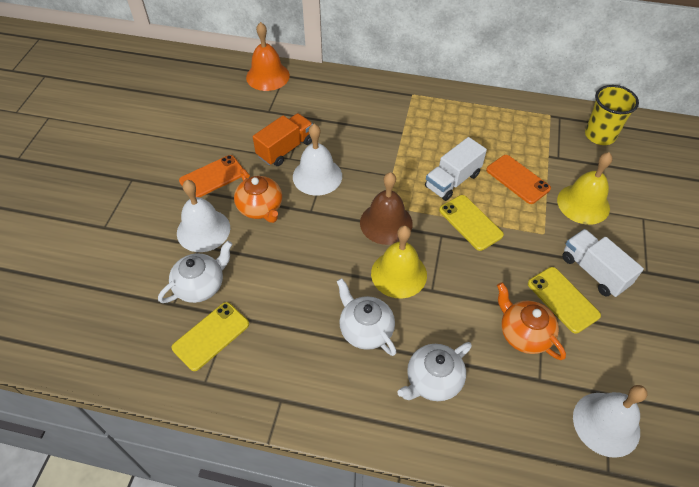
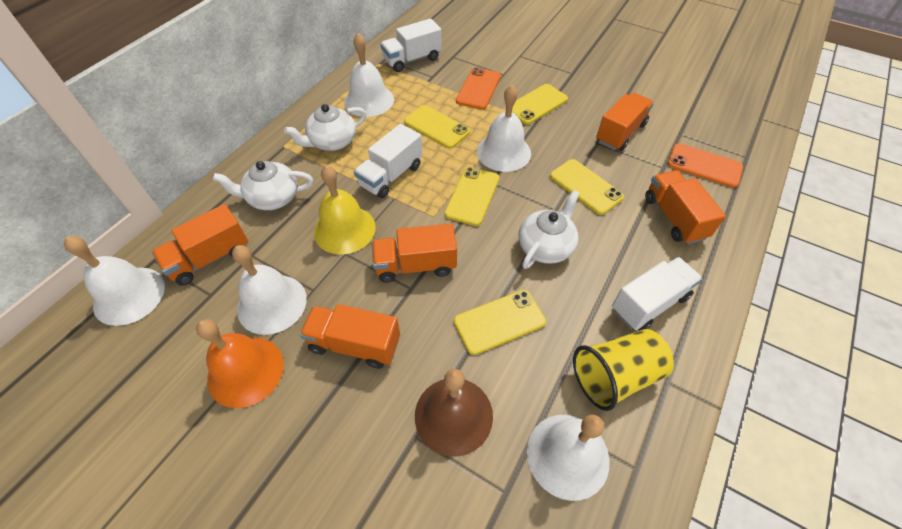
orange teapot: 2 -> 0
orange truck: 1 -> 5
white bell: 3 -> 5
white truck: 2 -> 3
yellow bell: 2 -> 1
yellow phone: 3 -> 5

